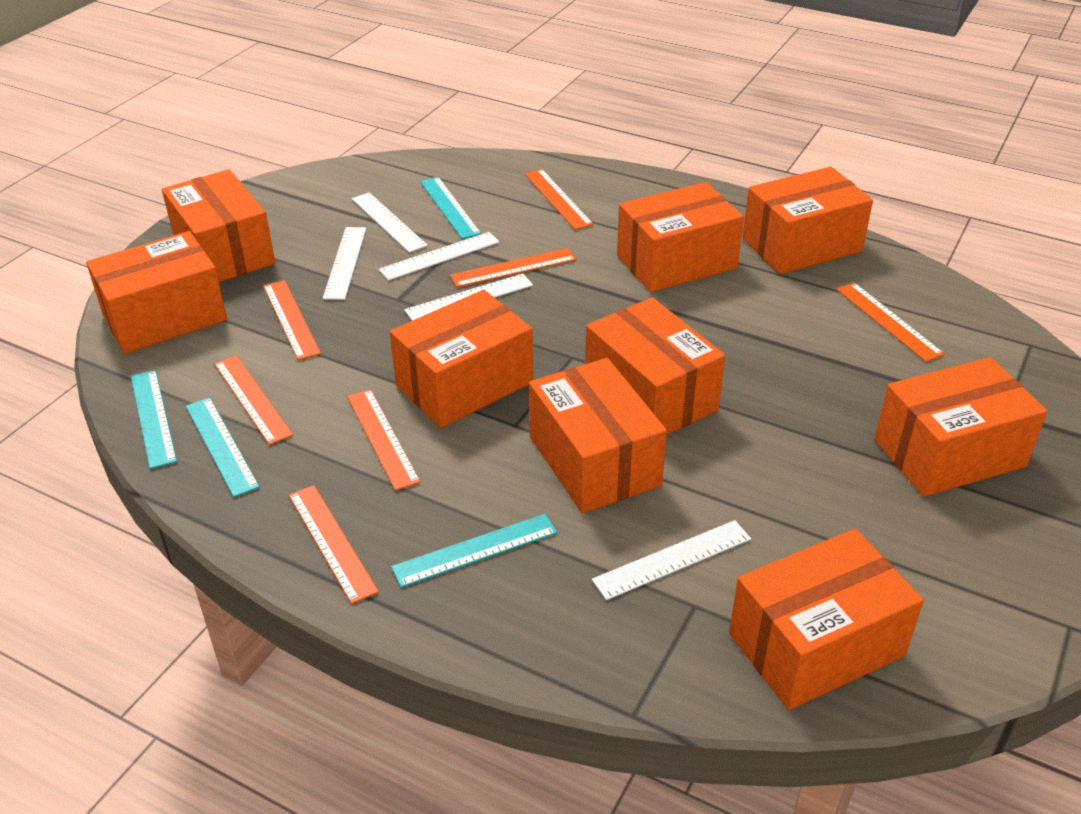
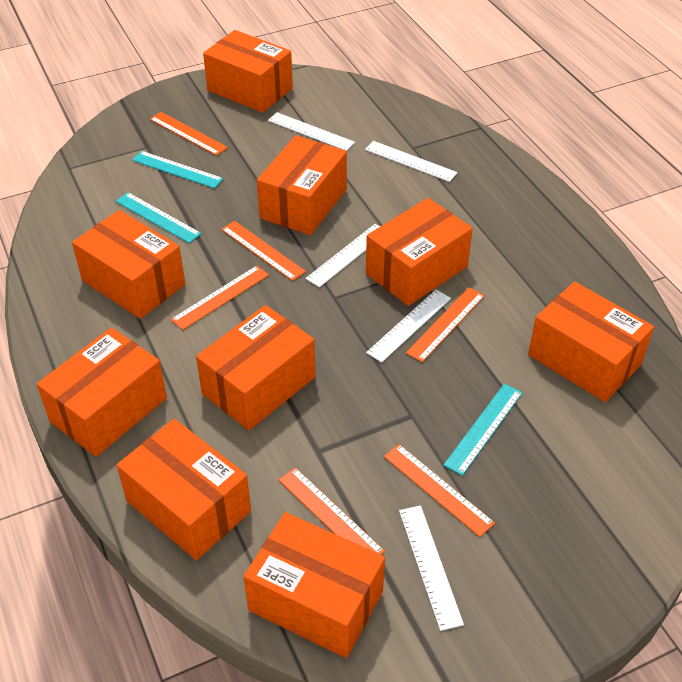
orange ruler: 7 -> 6
turquoise ruler: 4 -> 3

